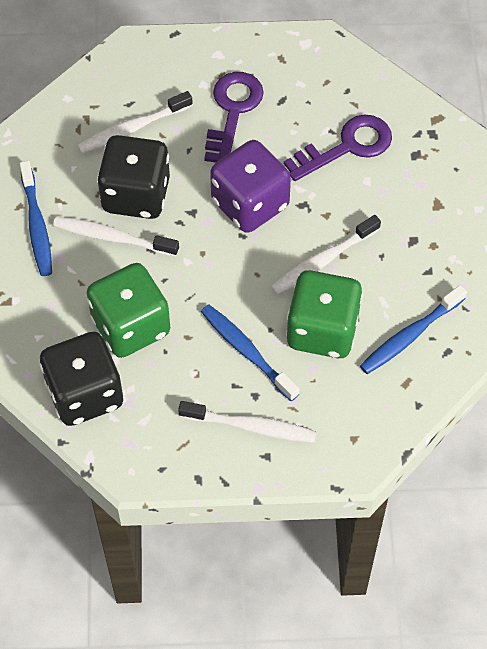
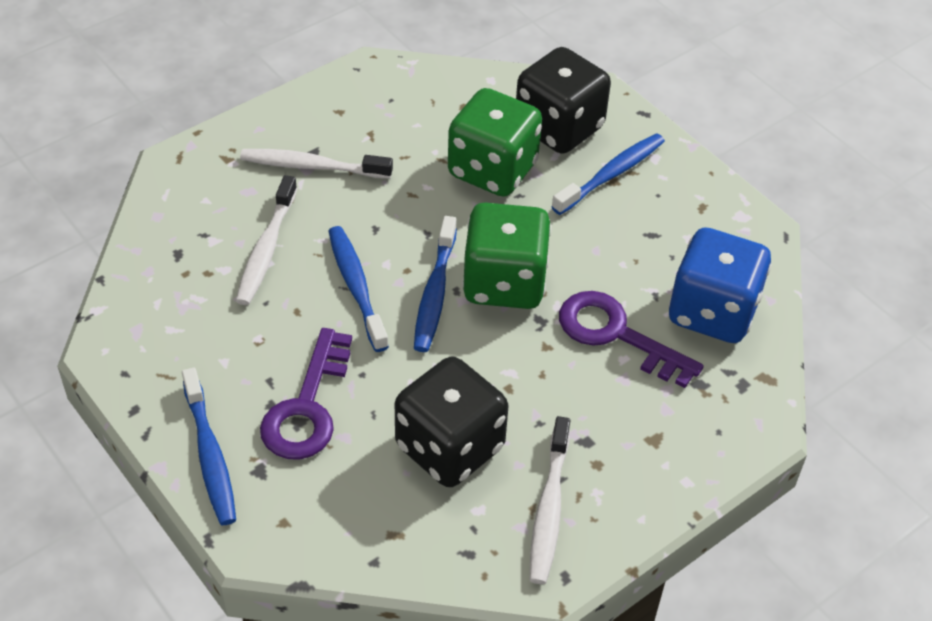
blue dice: 0 -> 1
blue toothbrush: 3 -> 4
purple dice: 1 -> 0
white toothbrush: 4 -> 3

